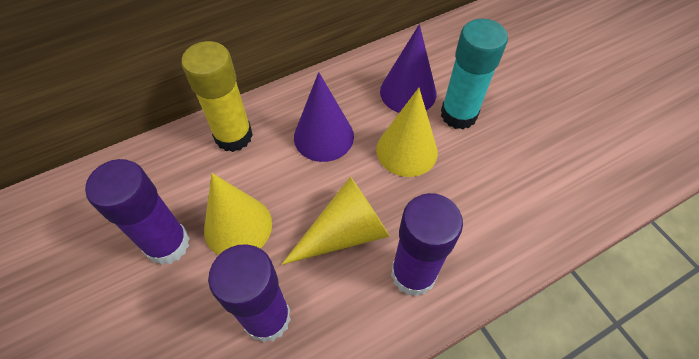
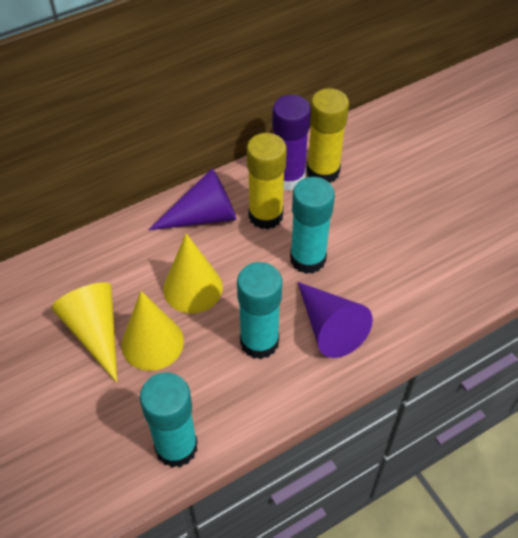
purple glue stick: 3 -> 1
turquoise glue stick: 1 -> 3
yellow glue stick: 1 -> 2

